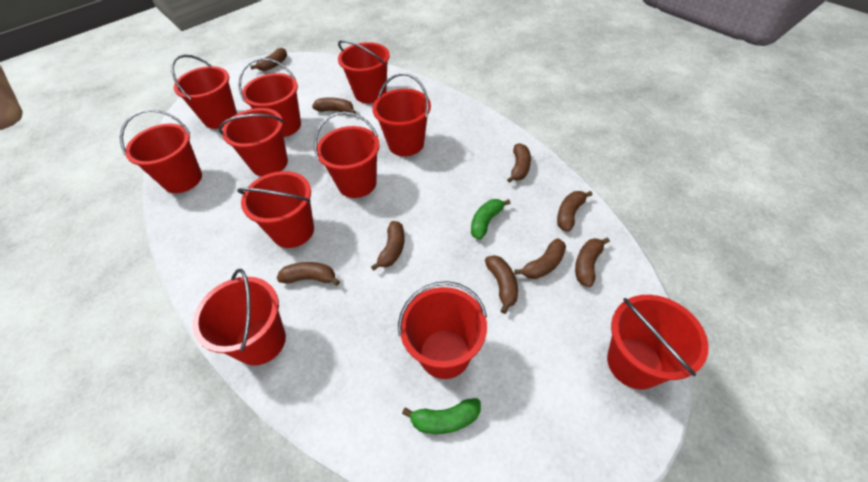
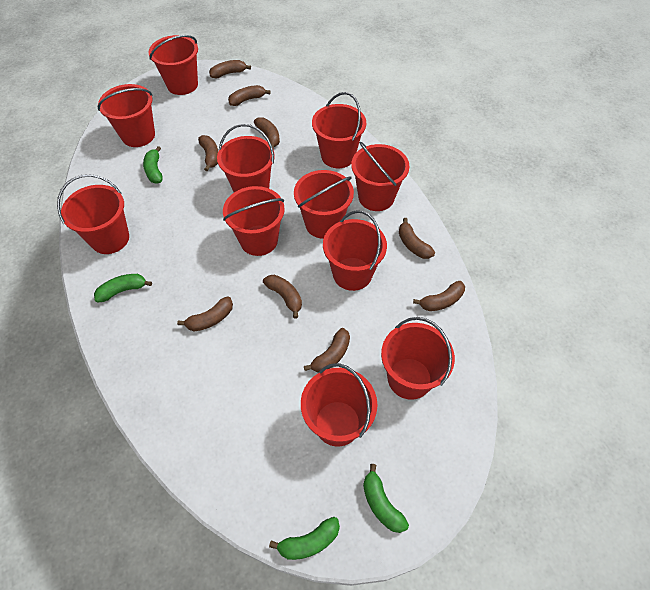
green banana: 2 -> 4

